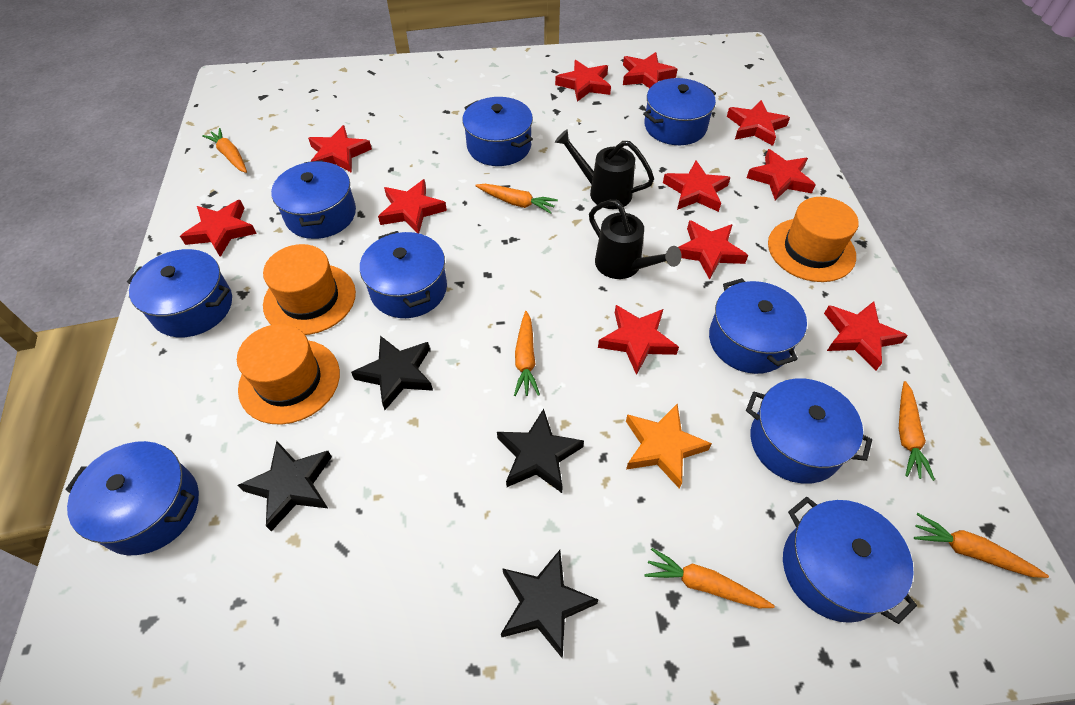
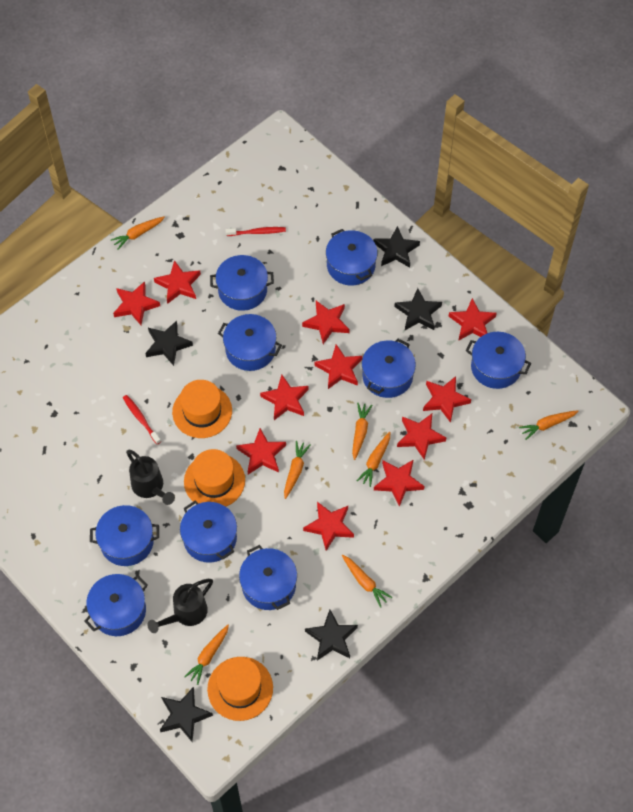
black star: 4 -> 5
orange carrot: 6 -> 7
orange star: 1 -> 0
red toothbrush: 0 -> 2

